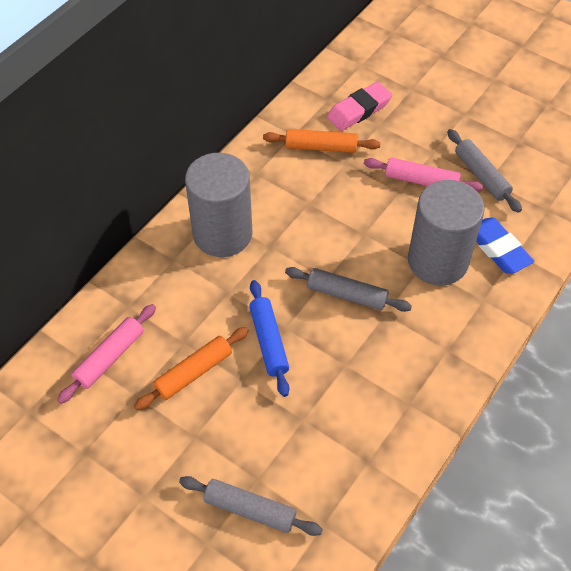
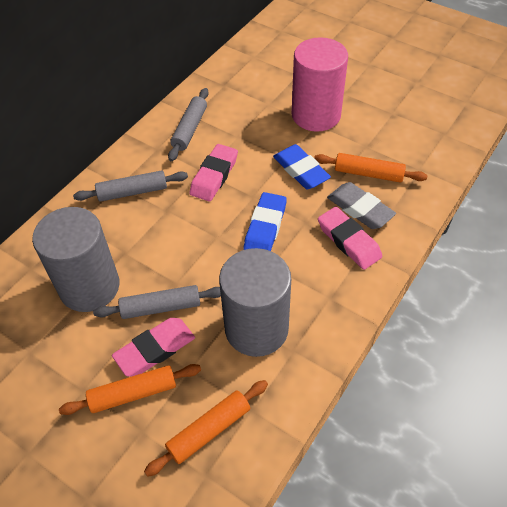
blue eraser: 1 -> 2
blue rolling pin: 1 -> 0
grey eraser: 0 -> 1
orange rolling pin: 2 -> 3
pink cylinder: 0 -> 1
pink eraser: 1 -> 3
pink rolling pin: 2 -> 0

